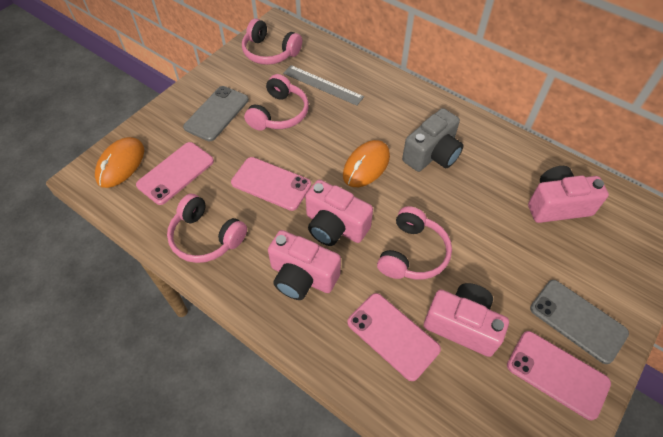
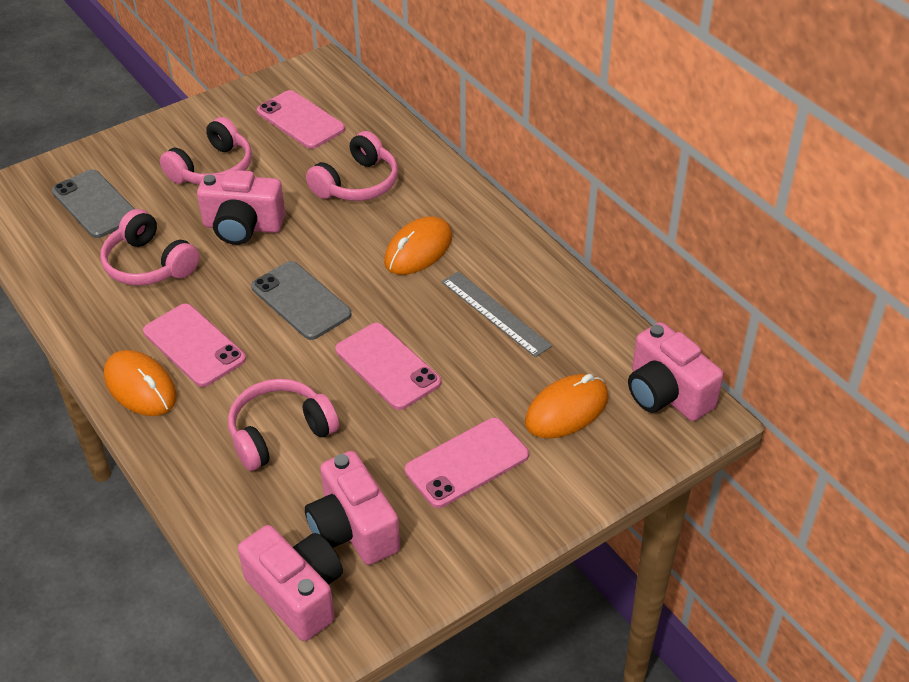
grey camera: 1 -> 0
orange mouse: 2 -> 3

